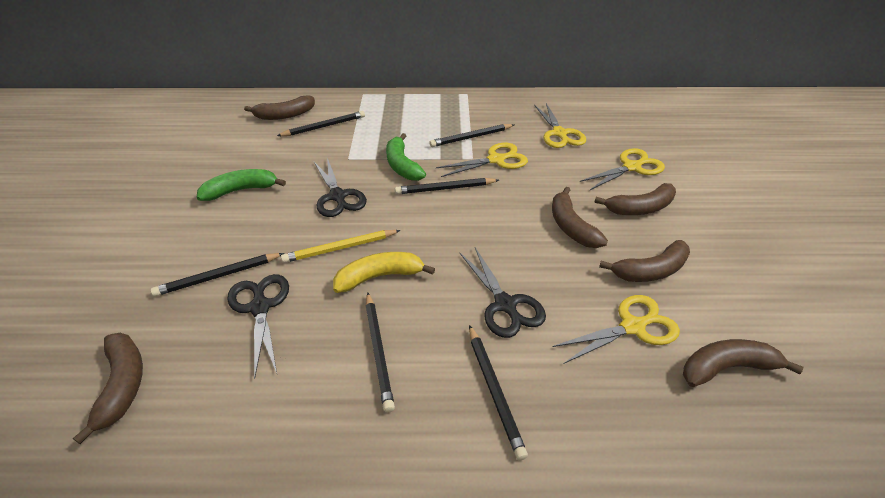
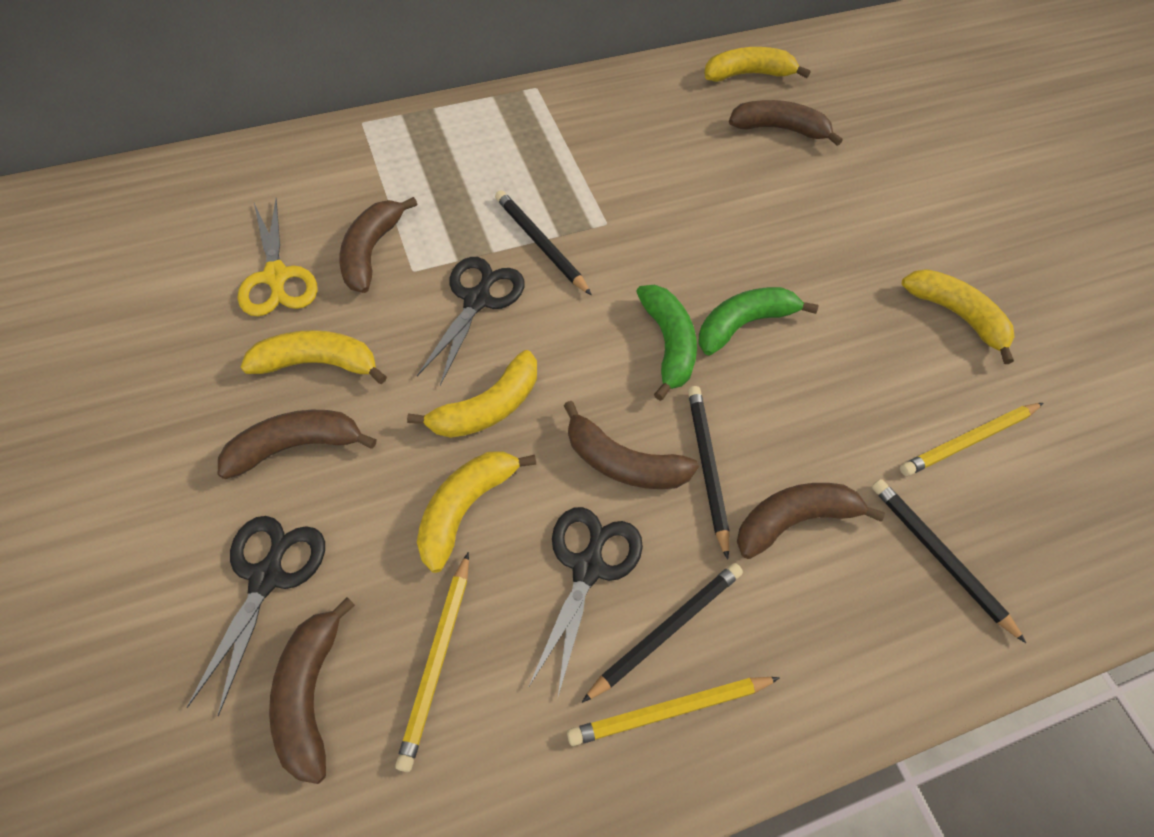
black pencil: 6 -> 4
yellow banana: 1 -> 5
yellow pencil: 1 -> 3
yellow scissors: 4 -> 1

